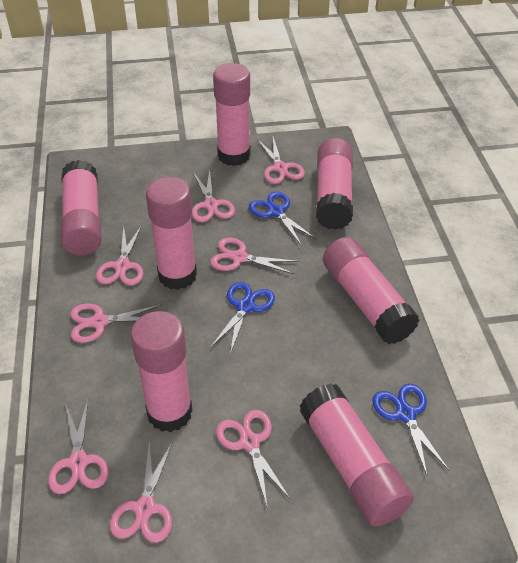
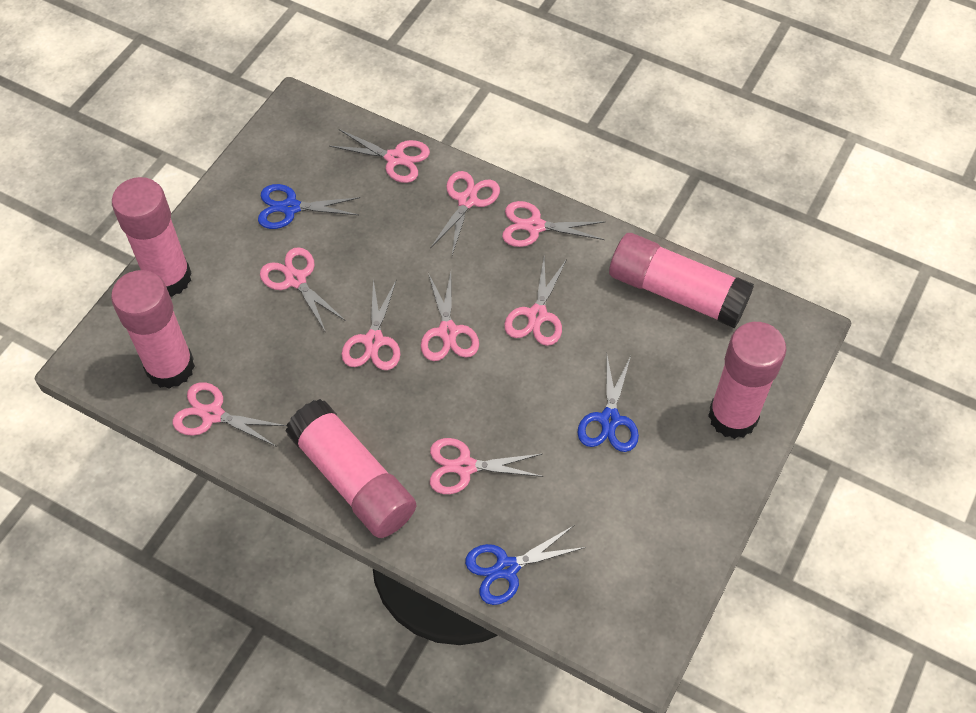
pink glue stick: 7 -> 5
pink scissors: 8 -> 9

